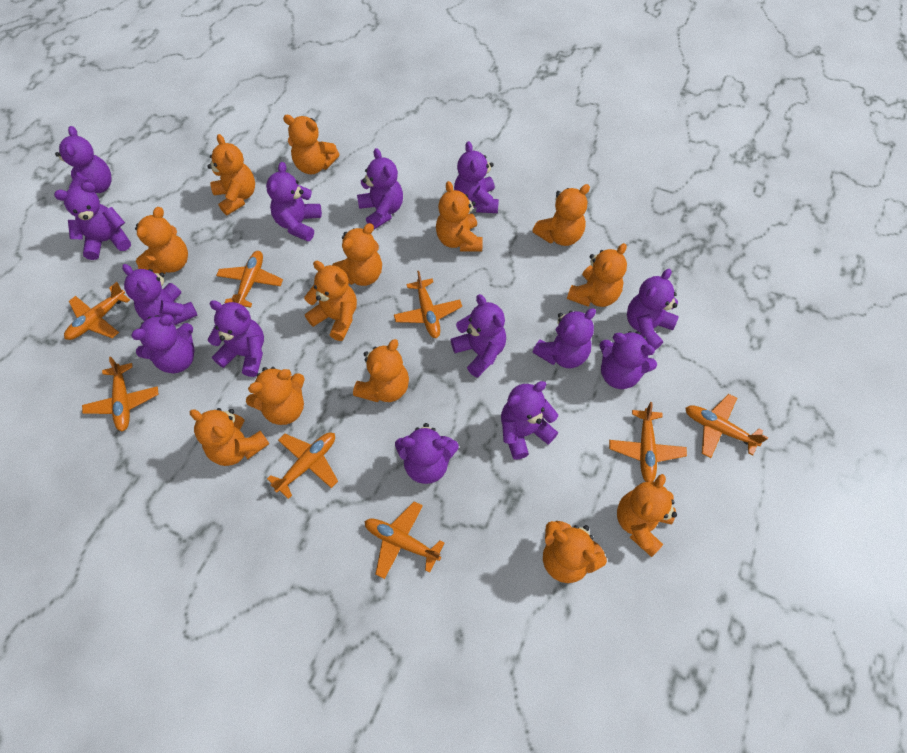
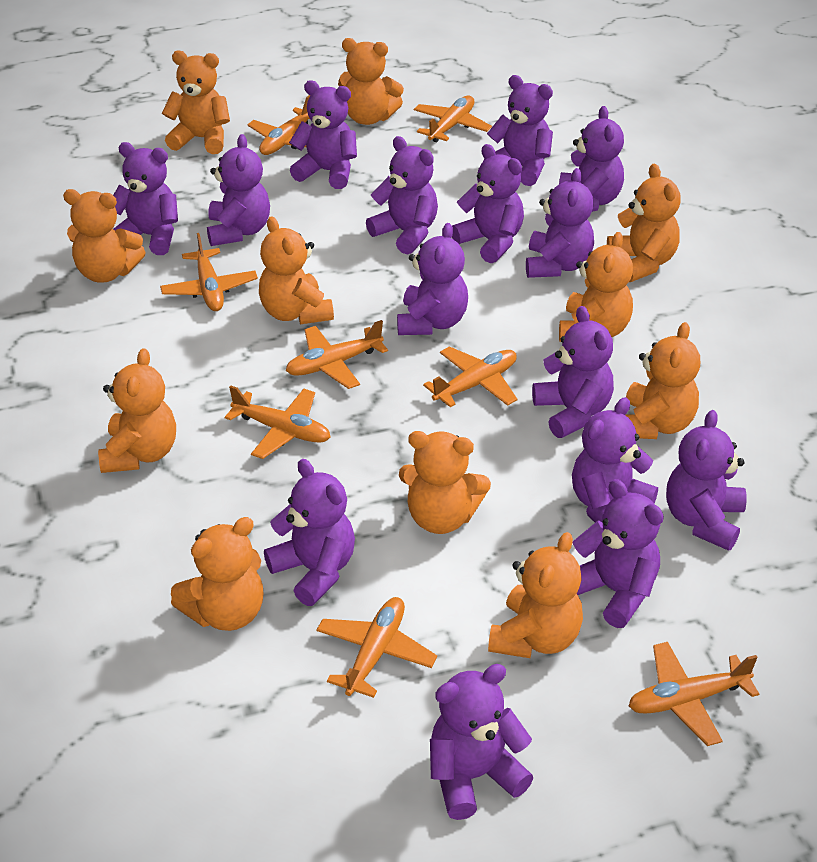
orange teddy bear: 13 -> 11
purple teddy bear: 14 -> 15

